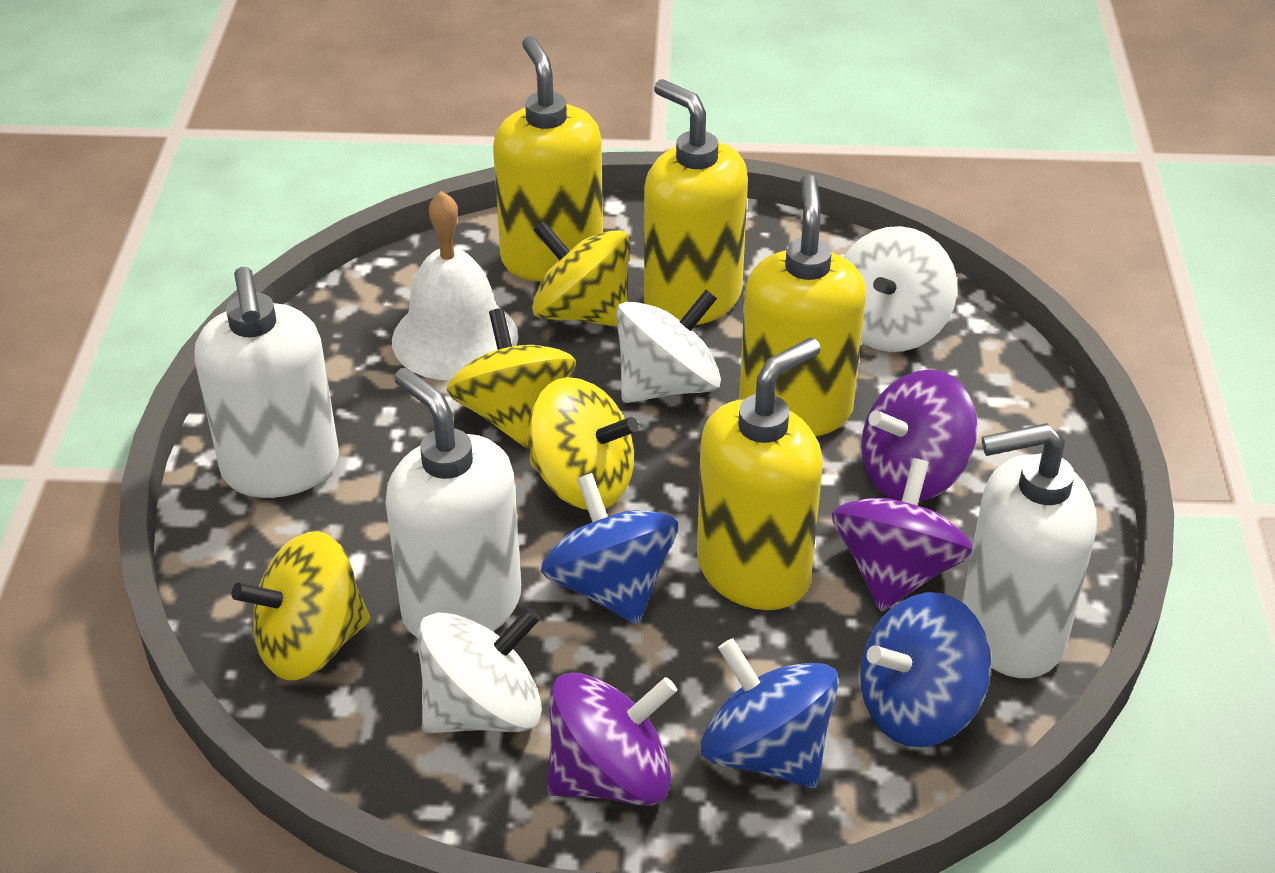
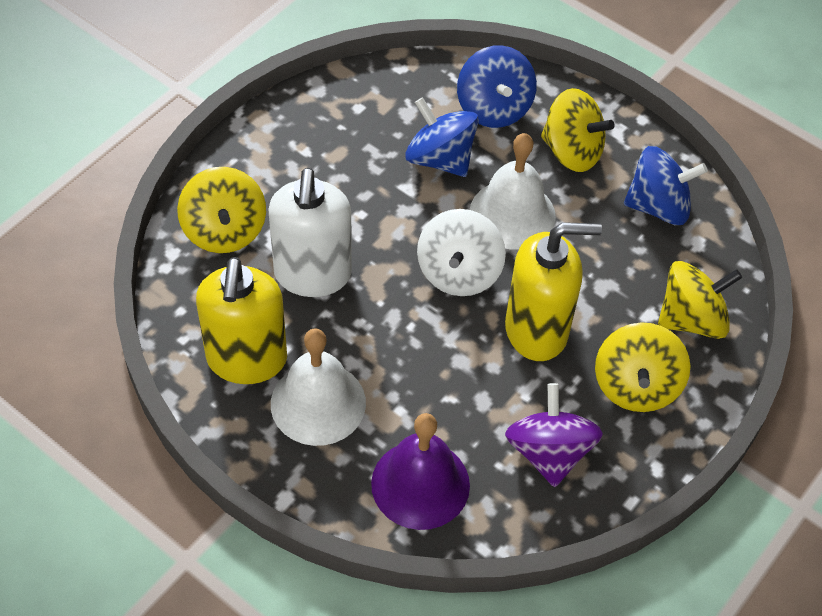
purple bell: 0 -> 1
purple spinning top: 3 -> 1
white bell: 1 -> 2
white soap dispenser: 3 -> 1
white spinning top: 3 -> 1
yellow soap dispenser: 4 -> 2

